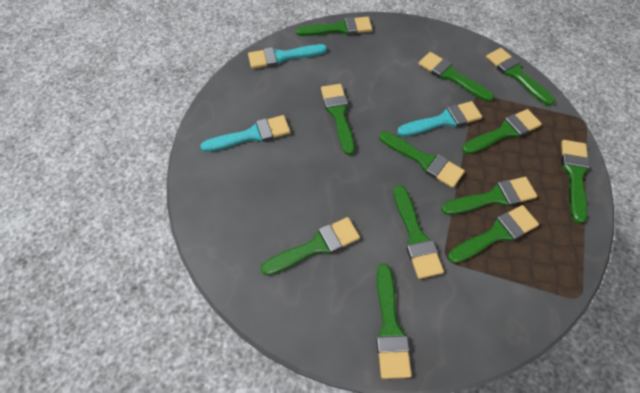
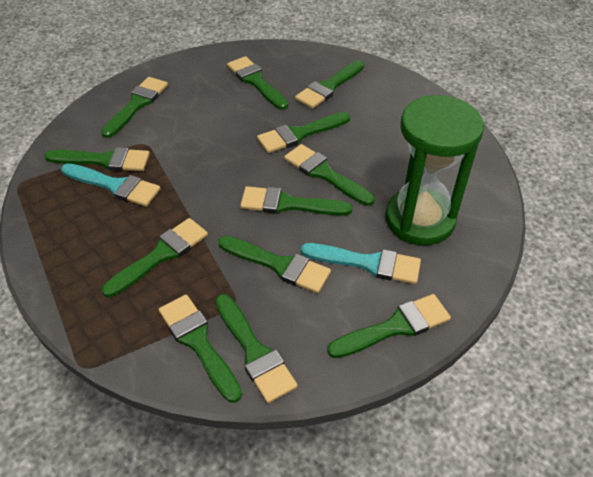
green hourglass: 0 -> 1
turquoise brush: 3 -> 2

